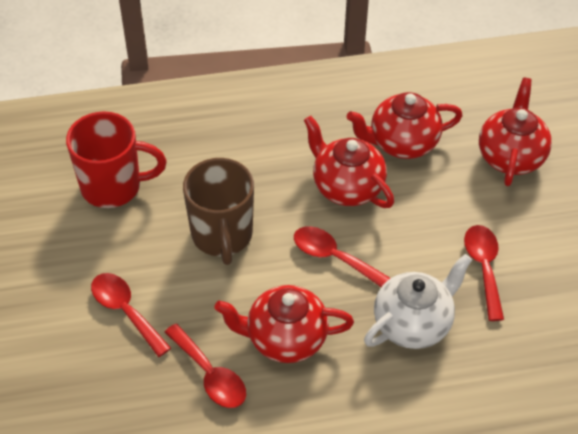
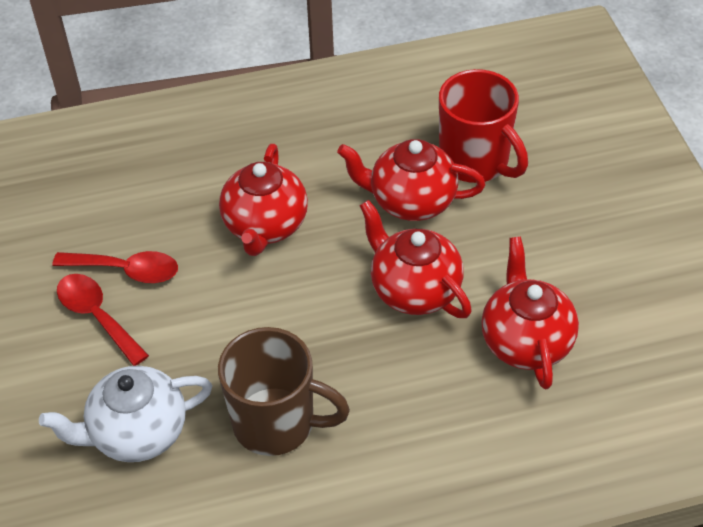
red spoon: 4 -> 2

